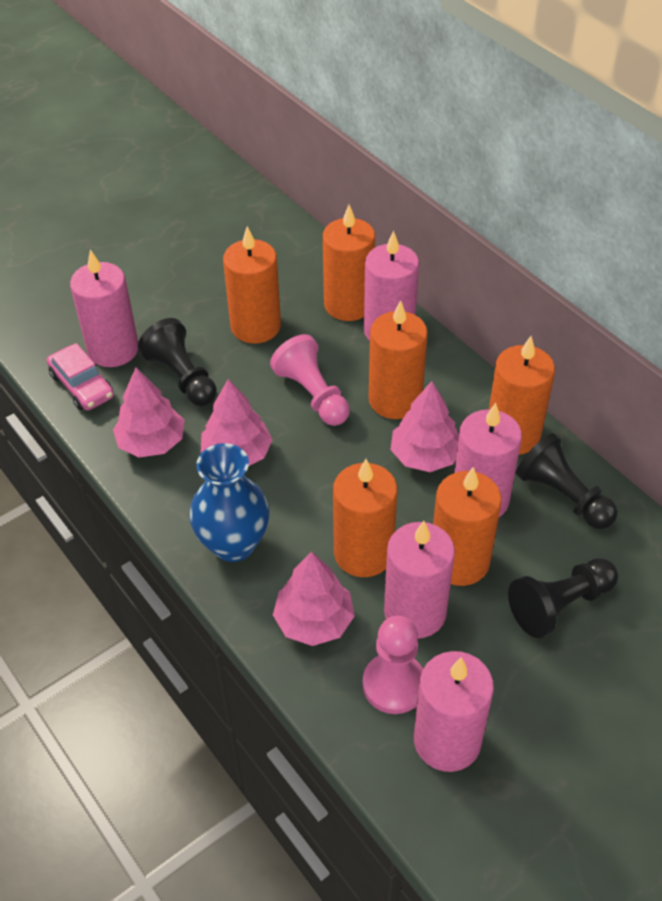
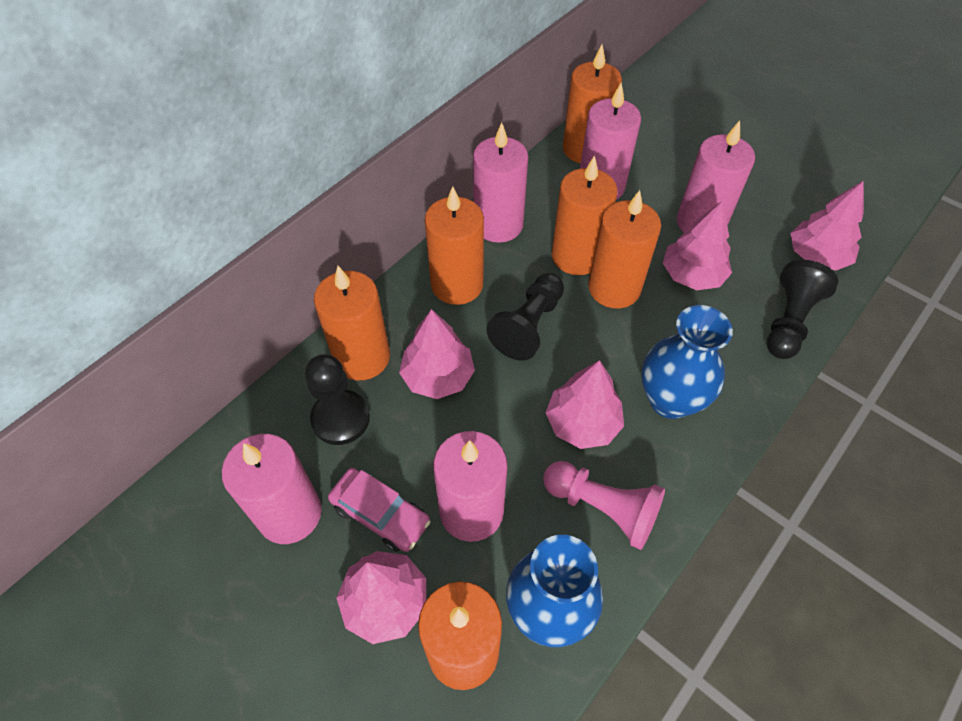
blue vase: 1 -> 2
pink pawn: 2 -> 1
pink tree: 4 -> 5

